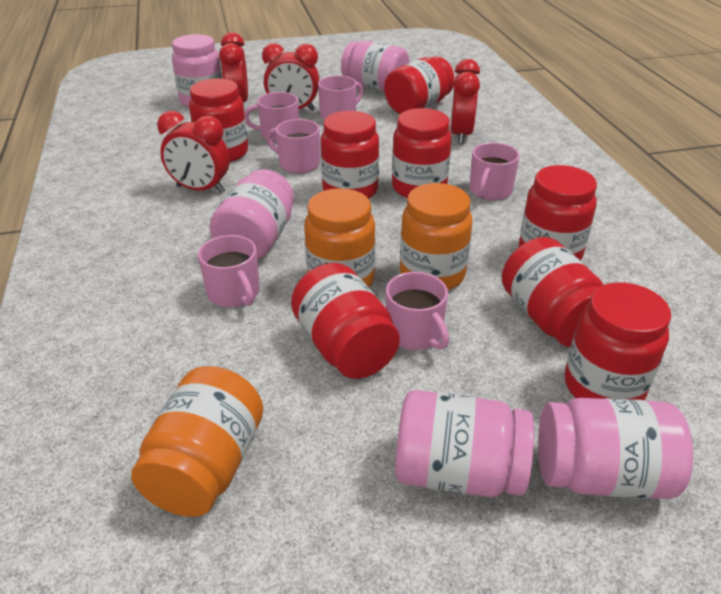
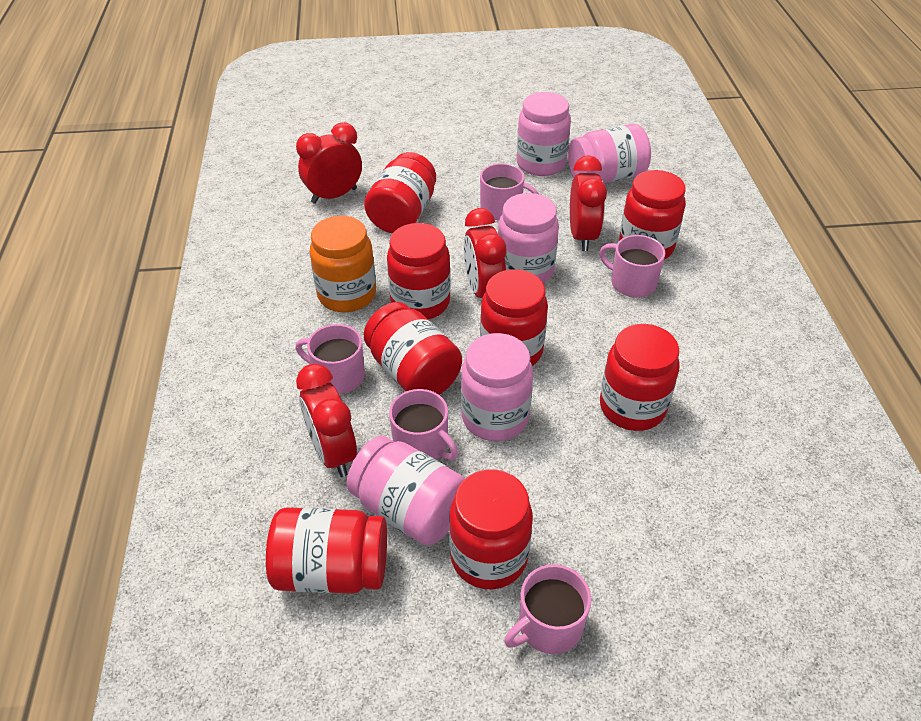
orange jar: 3 -> 1
pink mug: 6 -> 5

